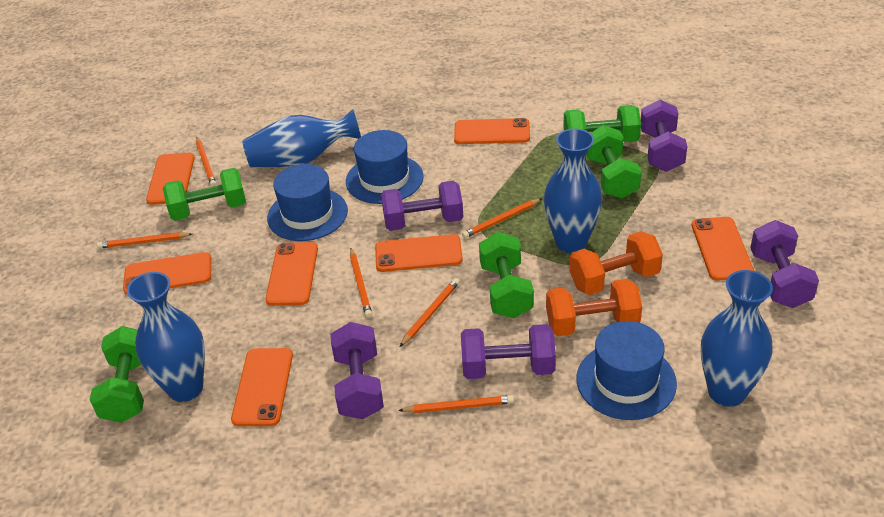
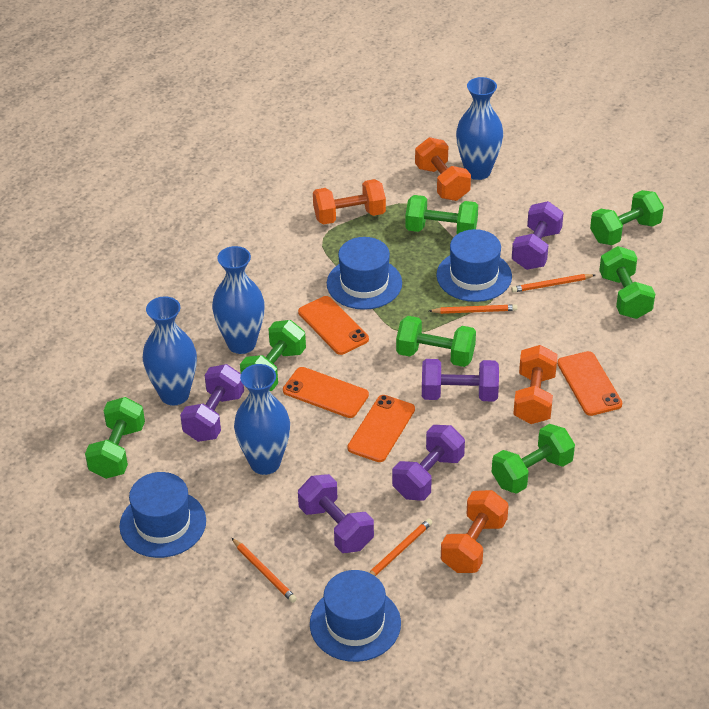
blue hat: 3 -> 4
green dumbbell: 5 -> 7
orange dumbbell: 2 -> 4
orange pencil: 6 -> 4
orange phone: 7 -> 4

